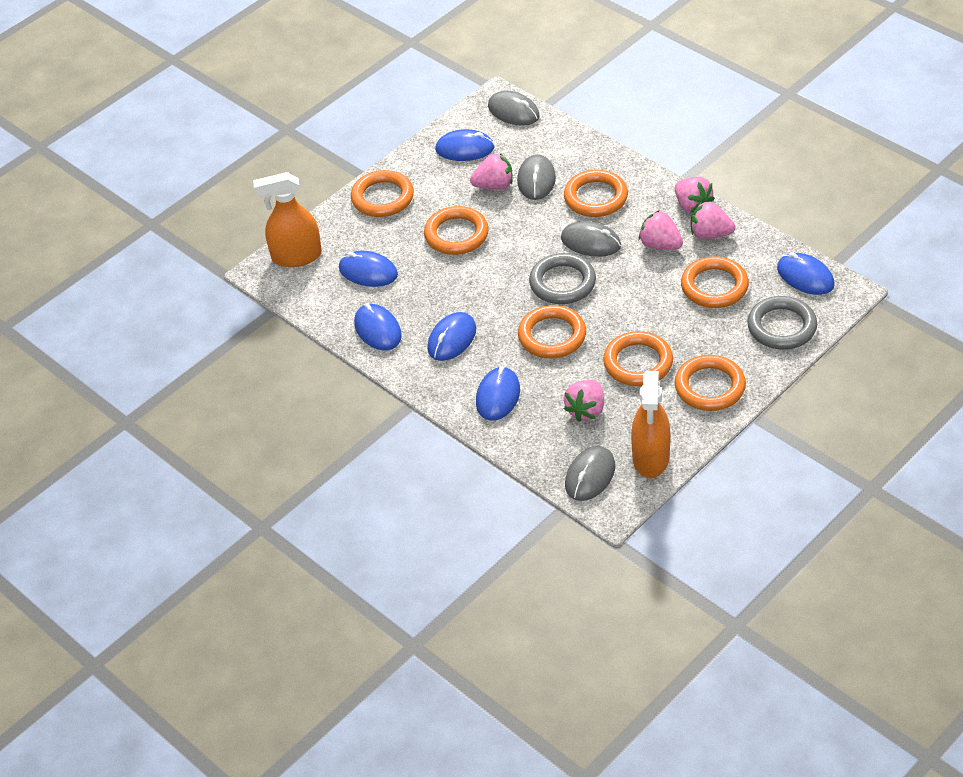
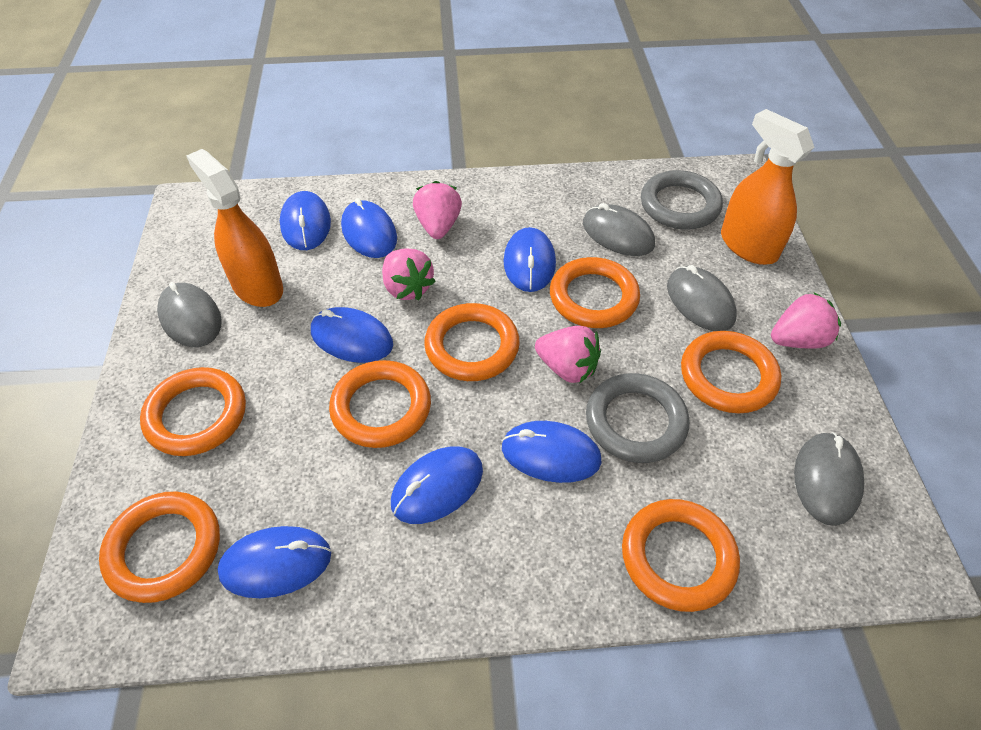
blue mouse: 6 -> 7
pink strawberry: 5 -> 4

